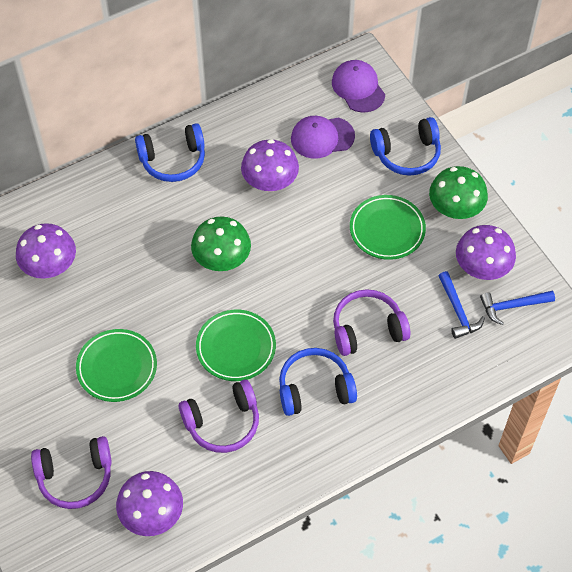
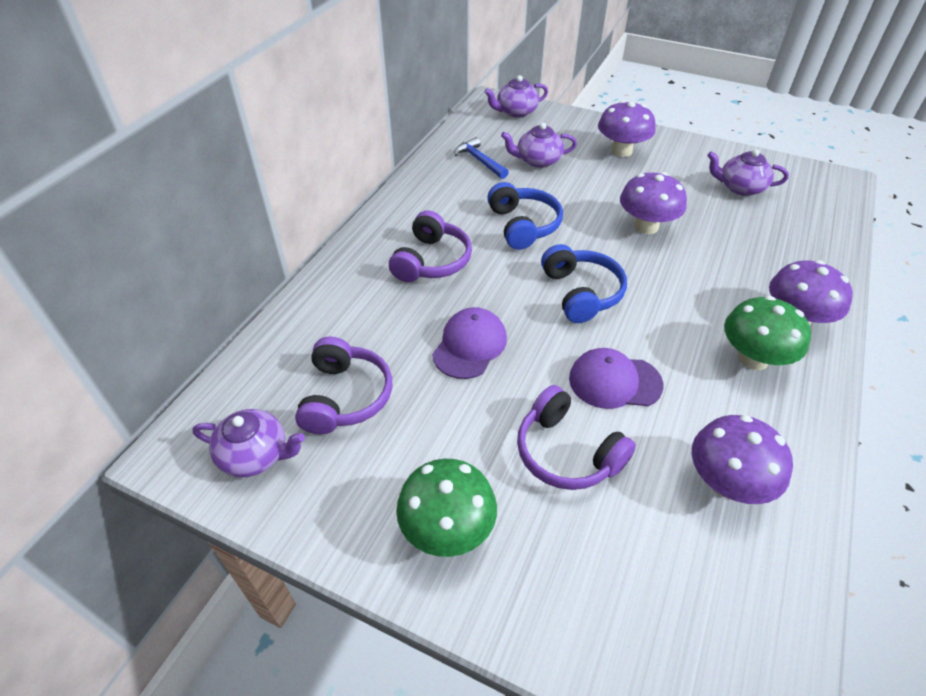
blue hammer: 2 -> 1
blue headphones: 3 -> 2
green plate: 3 -> 0
purple teapot: 0 -> 4

